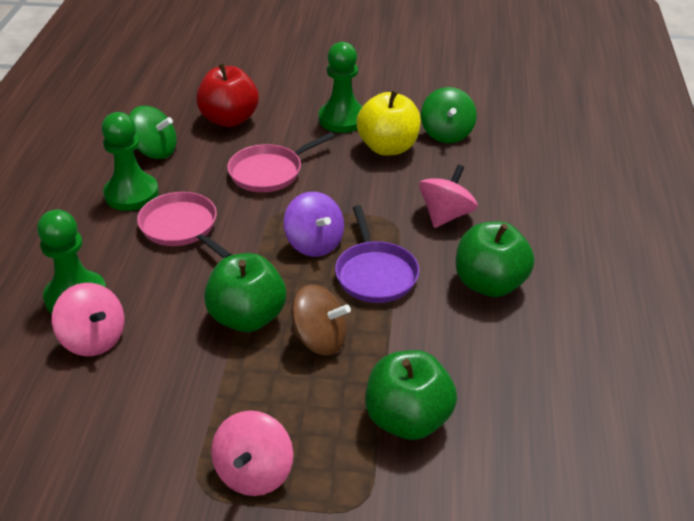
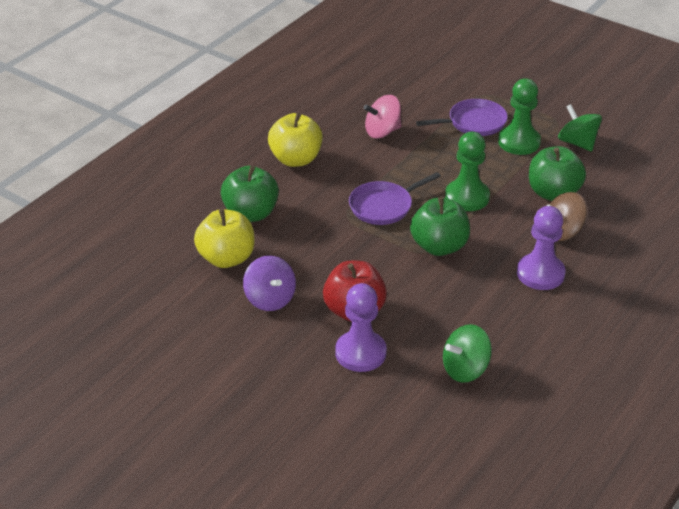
green pawn: 3 -> 2
pink pan: 2 -> 0
pink spinning top: 3 -> 1
purple pan: 1 -> 2
purple pawn: 0 -> 2
yellow apple: 1 -> 2

